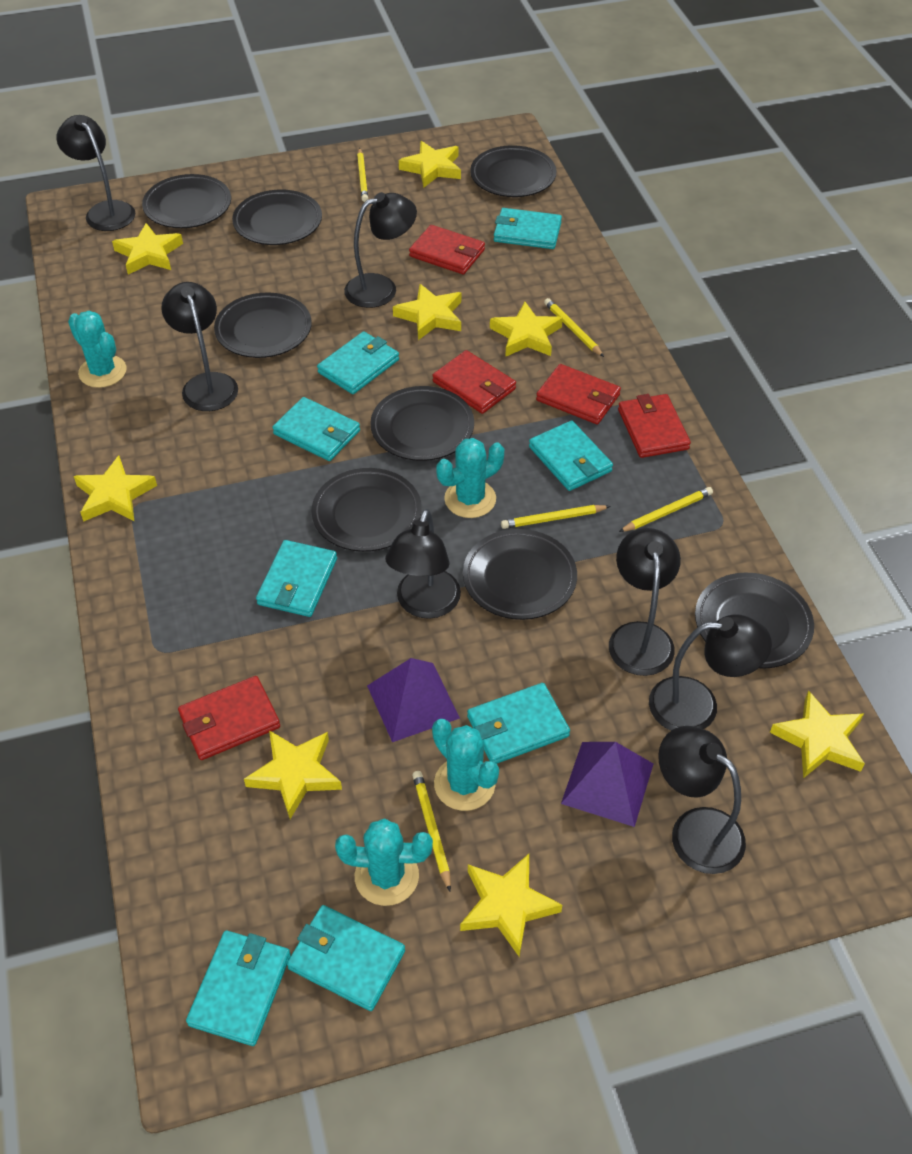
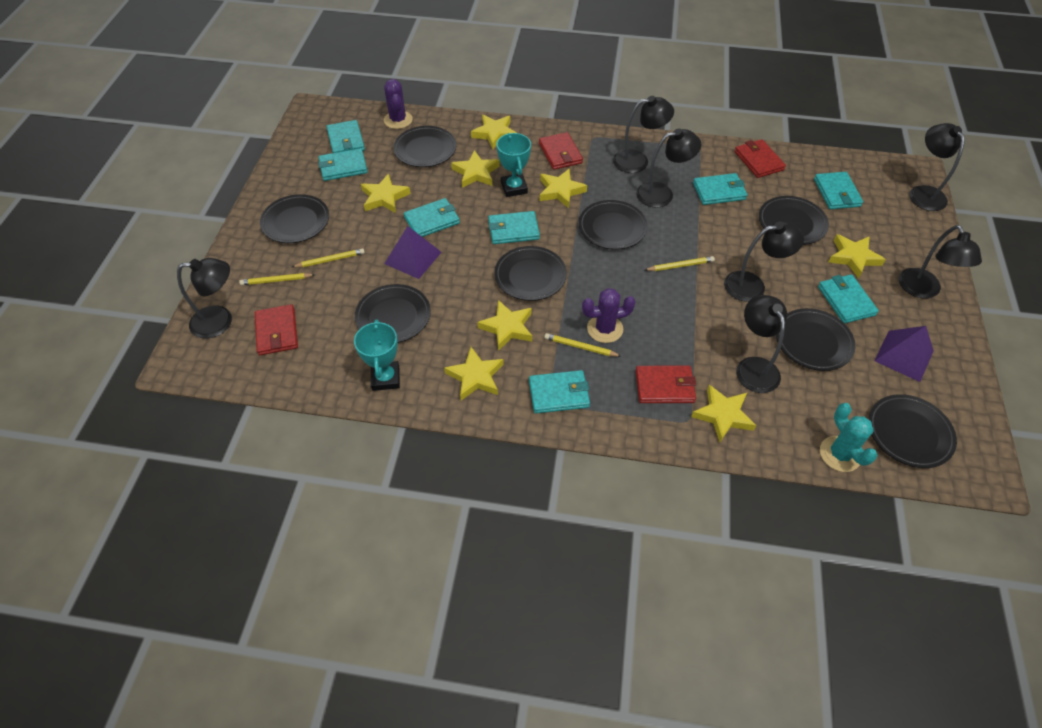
purple cactus: 0 -> 2
red wallet: 5 -> 4
turquoise cactus: 4 -> 1
turquoise trophy: 0 -> 2
yellow pencil: 5 -> 4

